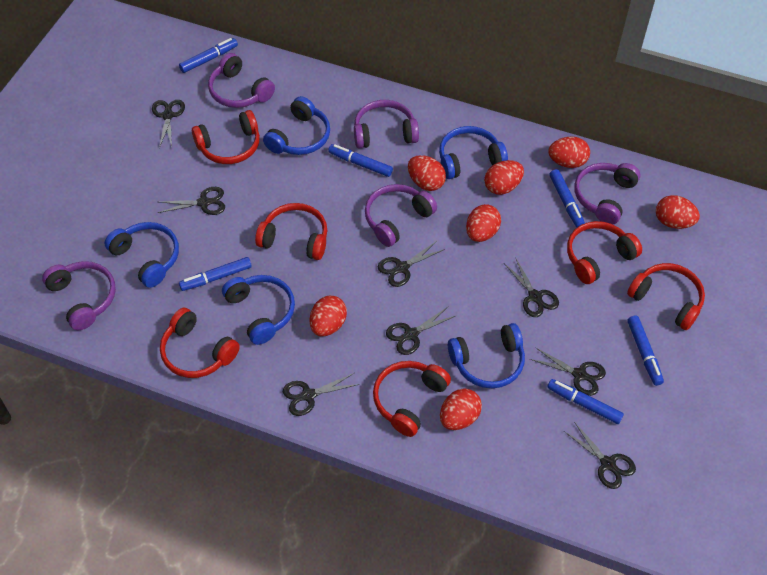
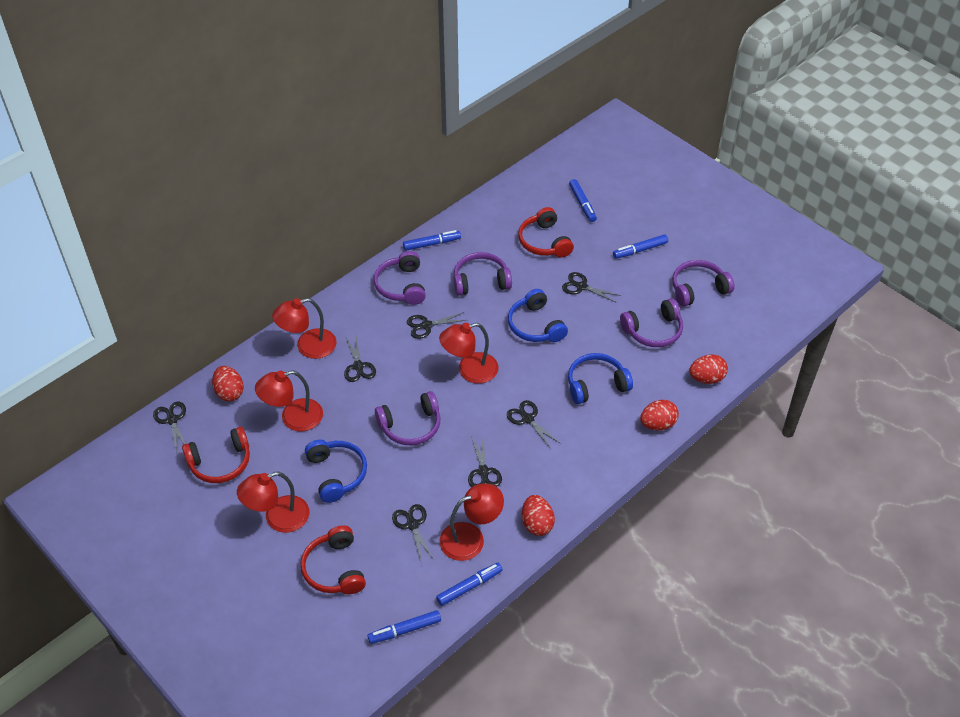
black scissors: 8 -> 7
blue headphones: 5 -> 3
blue marker: 6 -> 5
red egg: 7 -> 4
red headphones: 6 -> 3
red lamp: 0 -> 5

